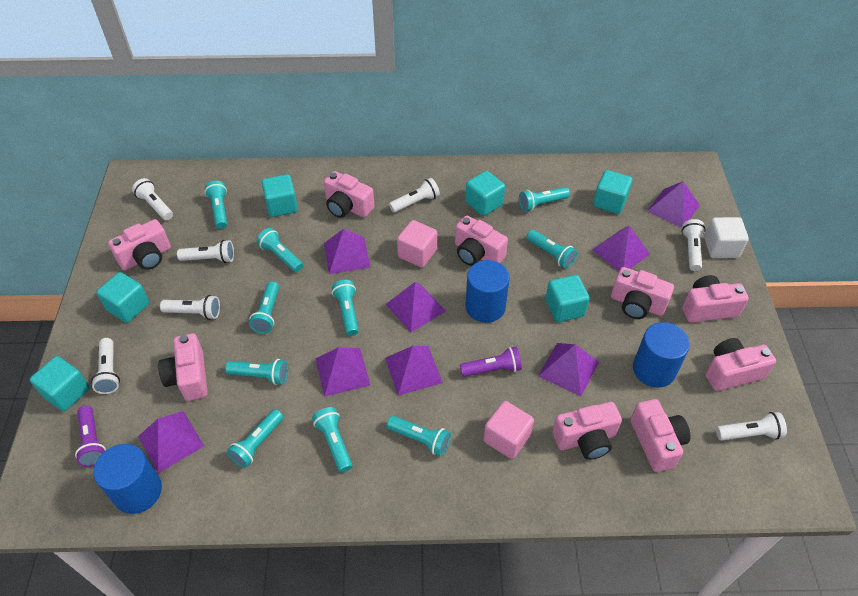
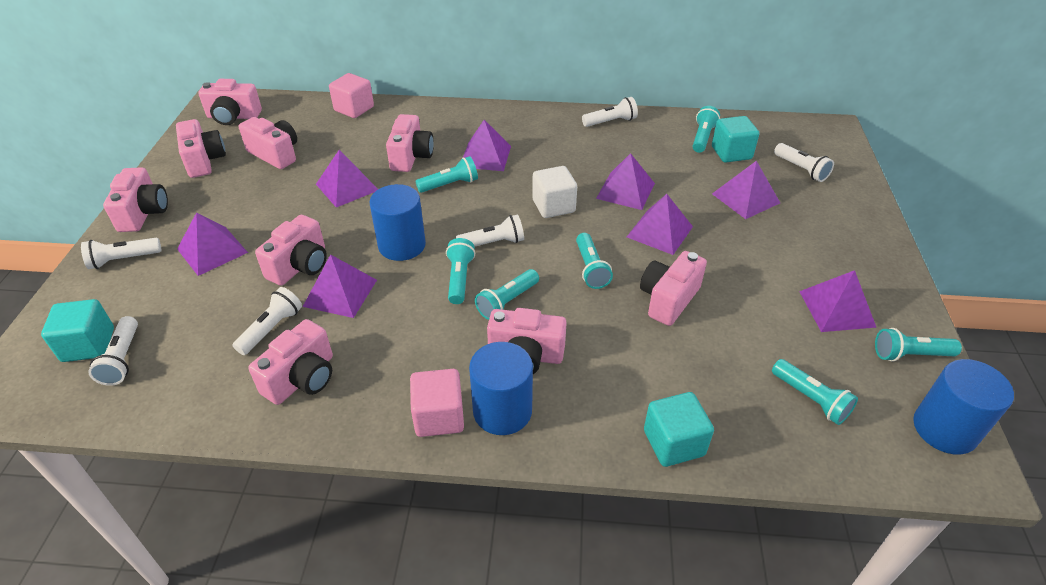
purple flashlight: 2 -> 0
turquoise cube: 6 -> 3
turquoise flashlight: 10 -> 7
white flashlight: 7 -> 6

